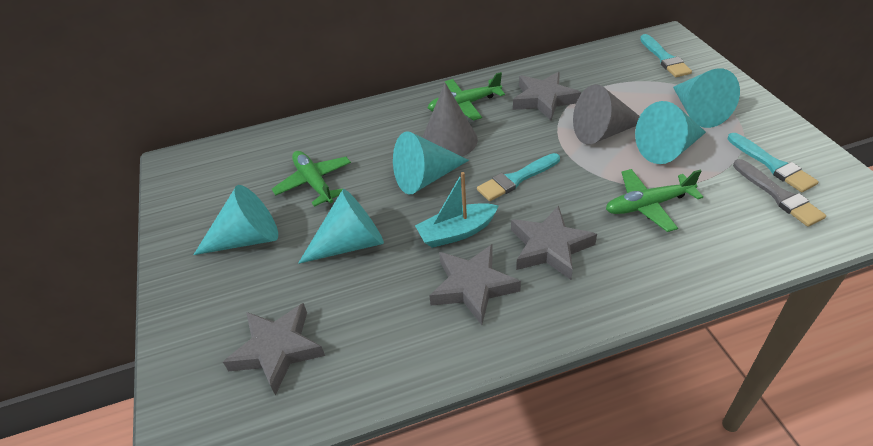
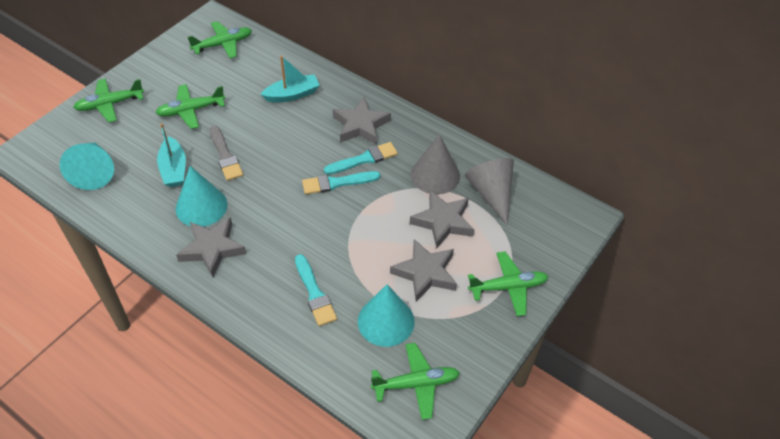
green plane: 3 -> 5
turquoise boat: 1 -> 2
turquoise cone: 5 -> 3

